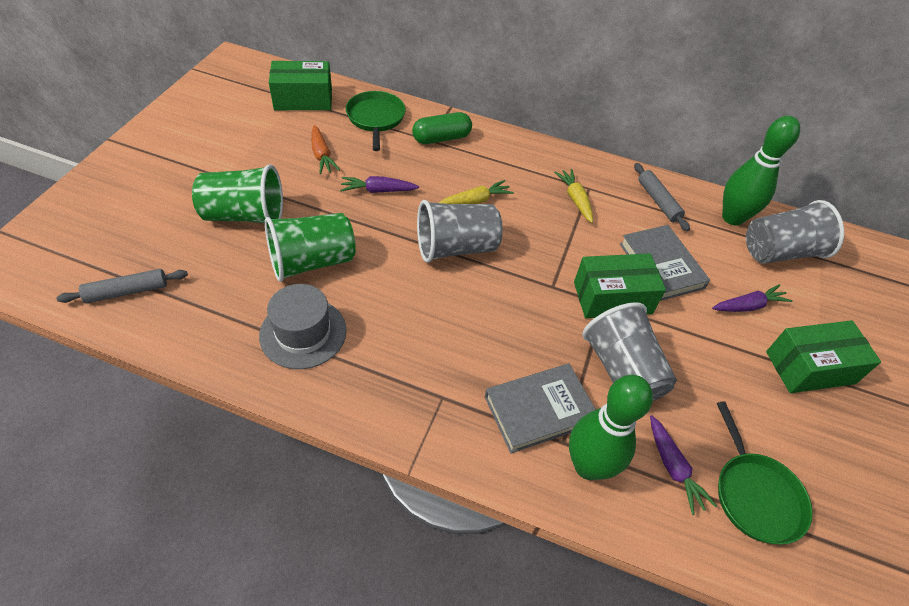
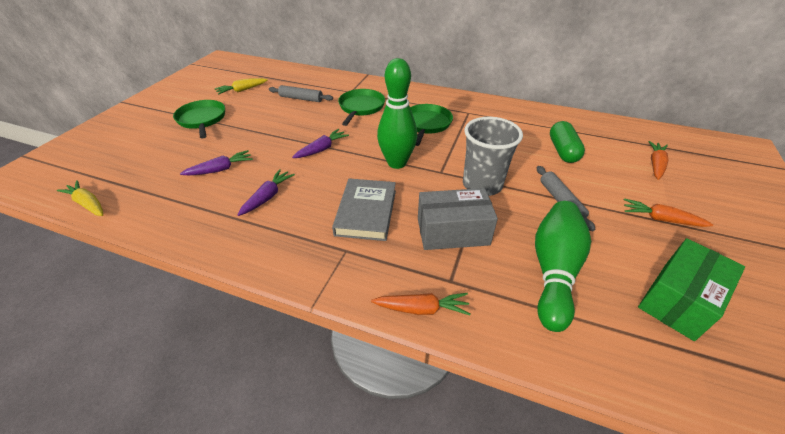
green box: 3 -> 1
green cup: 2 -> 0
green pan: 2 -> 3
grey book: 2 -> 1
grey box: 0 -> 1
grey cup: 3 -> 1
grey hat: 1 -> 0
orange carrot: 1 -> 3

